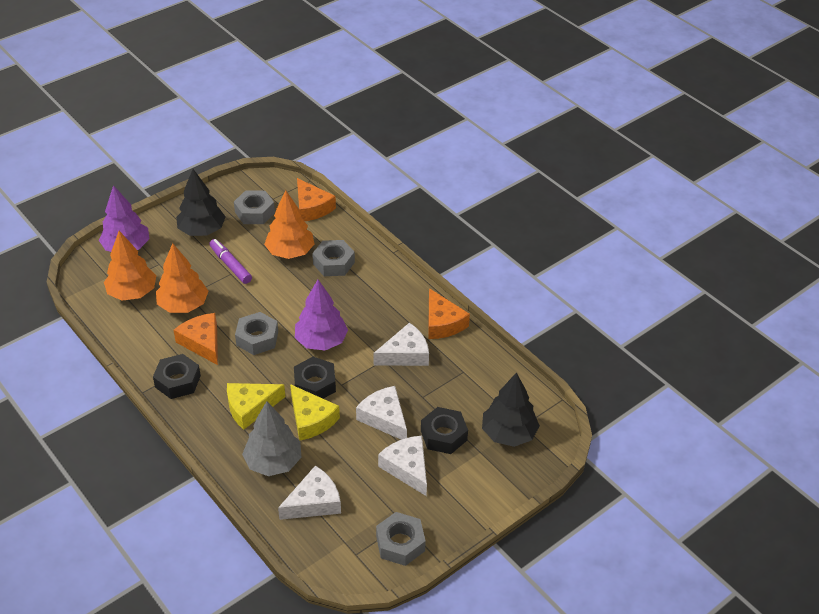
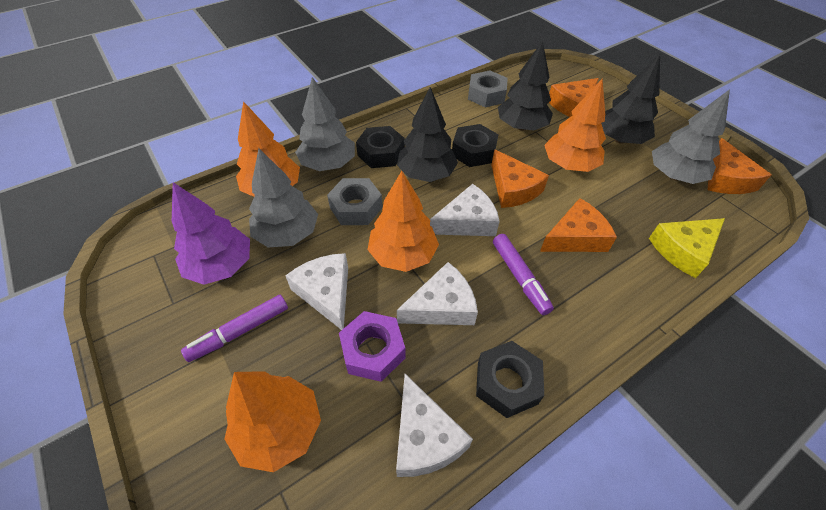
black tree: 2 -> 3
grey nut: 4 -> 2
grey tree: 1 -> 3
orange cheese: 3 -> 4
orange tree: 3 -> 4
purple marker: 1 -> 2
purple nut: 0 -> 1
purple tree: 2 -> 1
yellow cheese: 2 -> 1

